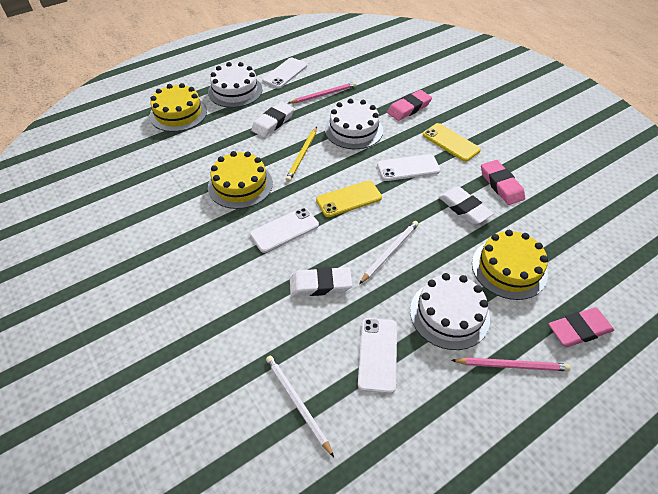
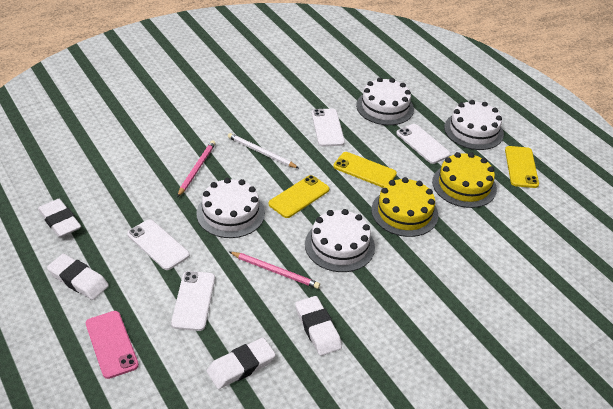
pink eraser: 3 -> 0
pink phone: 0 -> 1
white cake: 3 -> 4
white eraser: 3 -> 4
white pencil: 2 -> 1
yellow cake: 3 -> 2
yellow pencil: 1 -> 0
yellow phone: 2 -> 3

